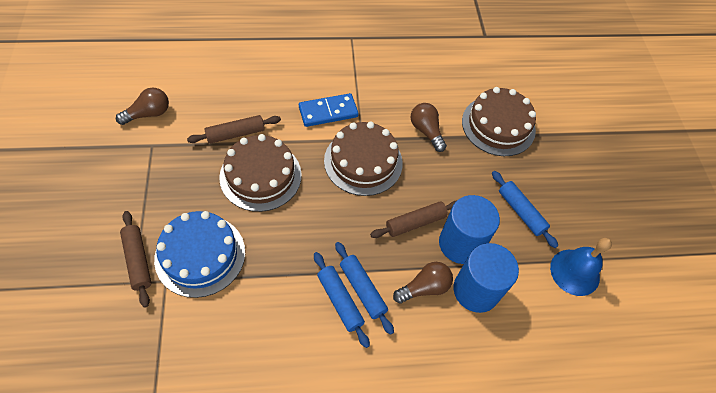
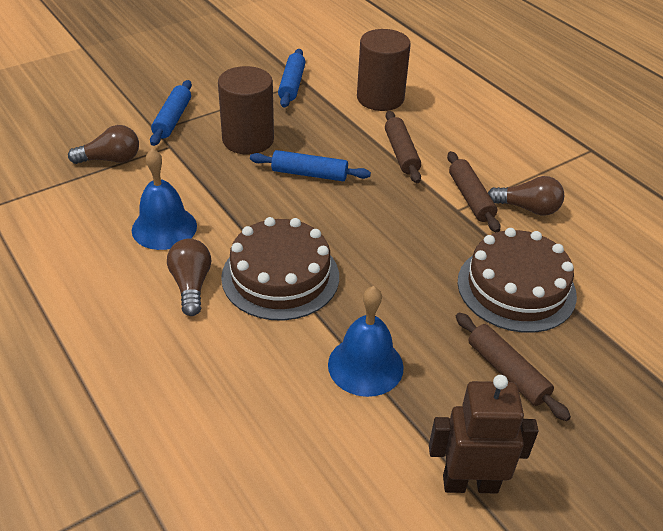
blue bell: 1 -> 2
blue cake: 1 -> 0
blue cylinder: 2 -> 0
blue domino: 1 -> 0
brown cake: 3 -> 2
brown cylinder: 0 -> 2
brown robot: 0 -> 1

